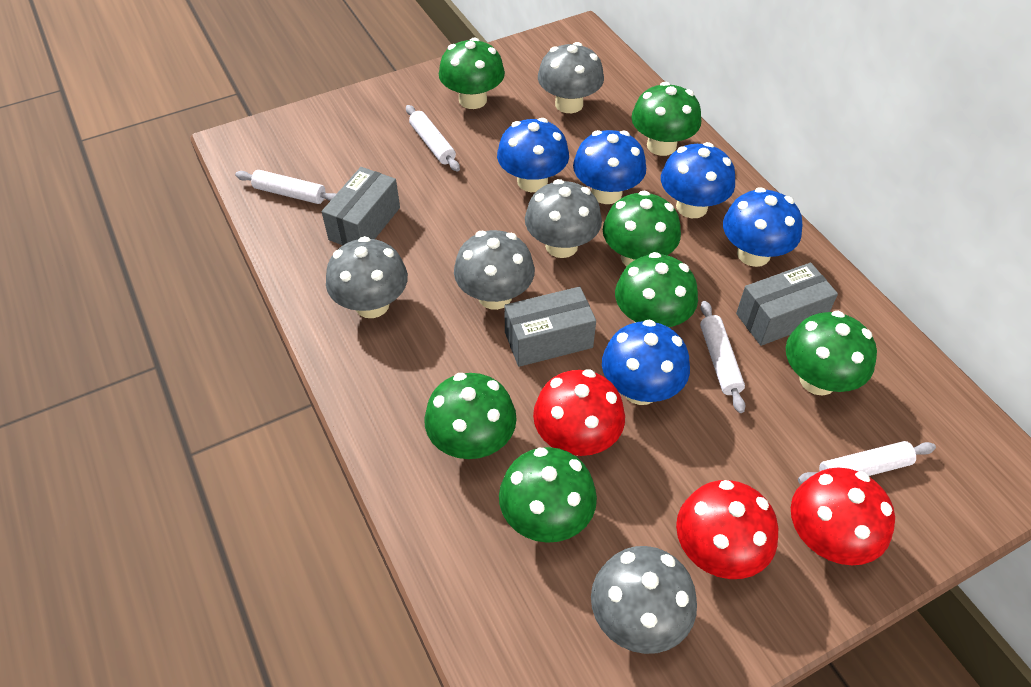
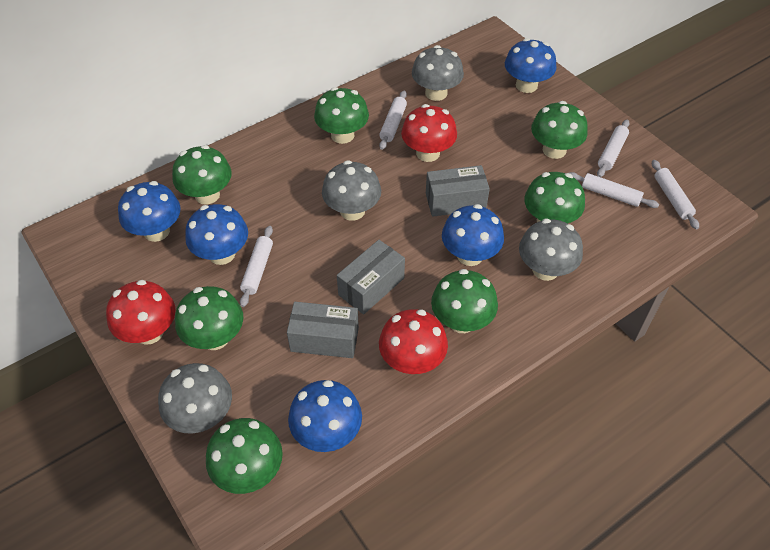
grey mushroom: 5 -> 4
white rolling pin: 4 -> 5

